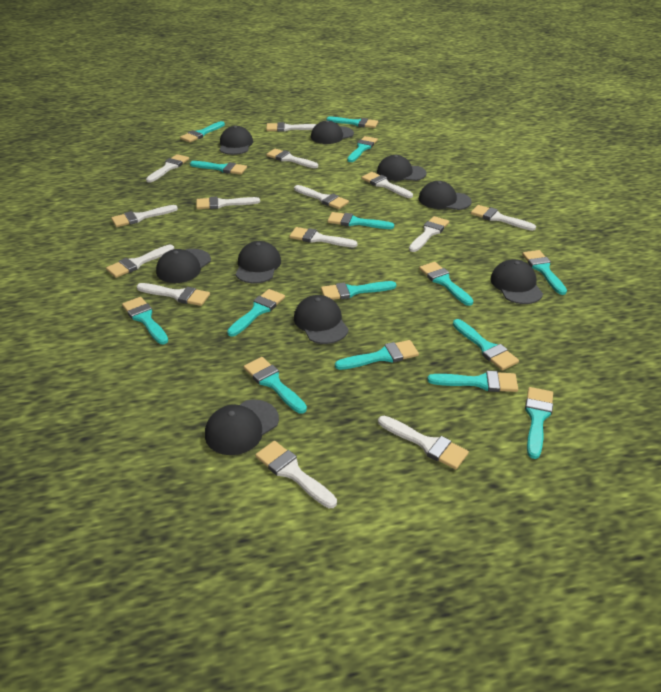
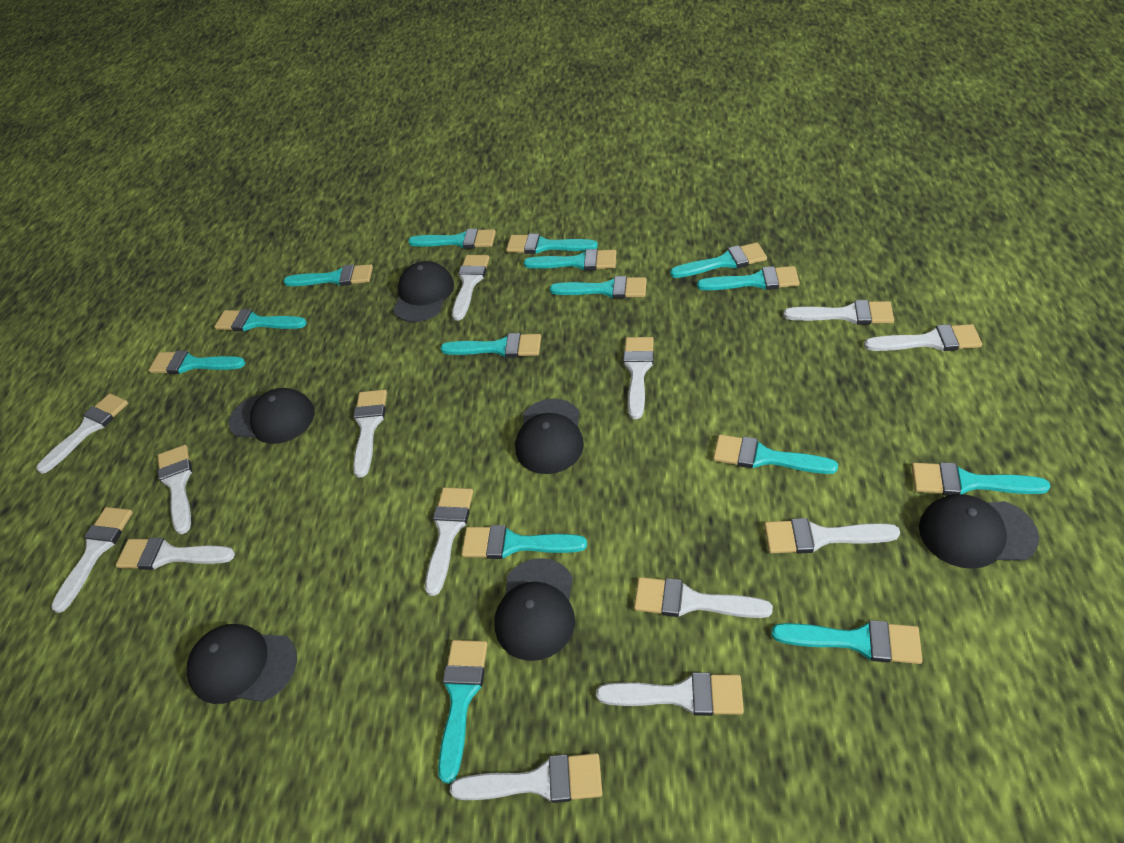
black cap: 9 -> 6

